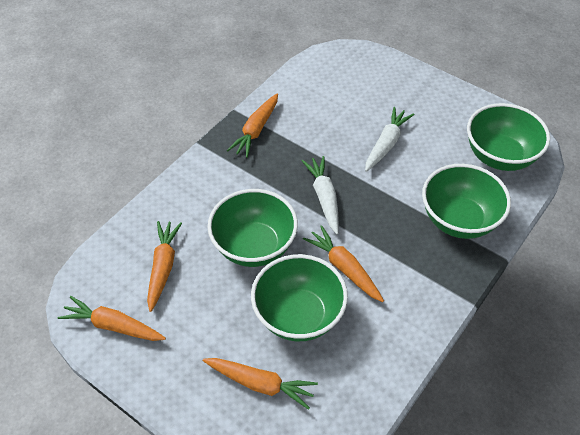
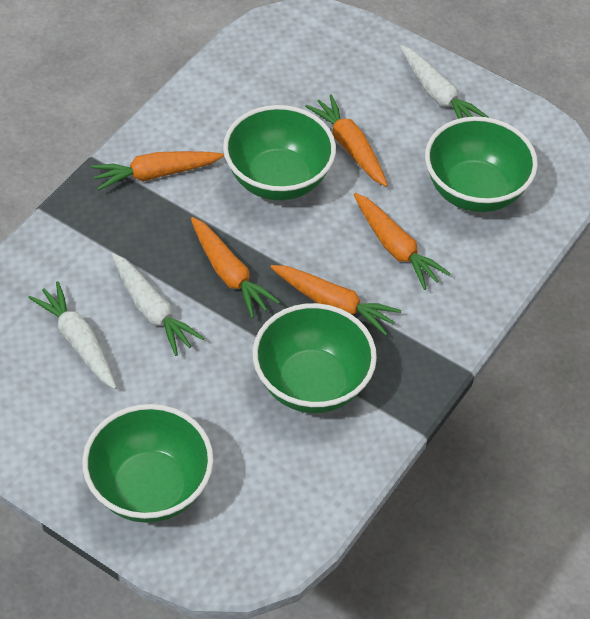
white carrot: 2 -> 3

